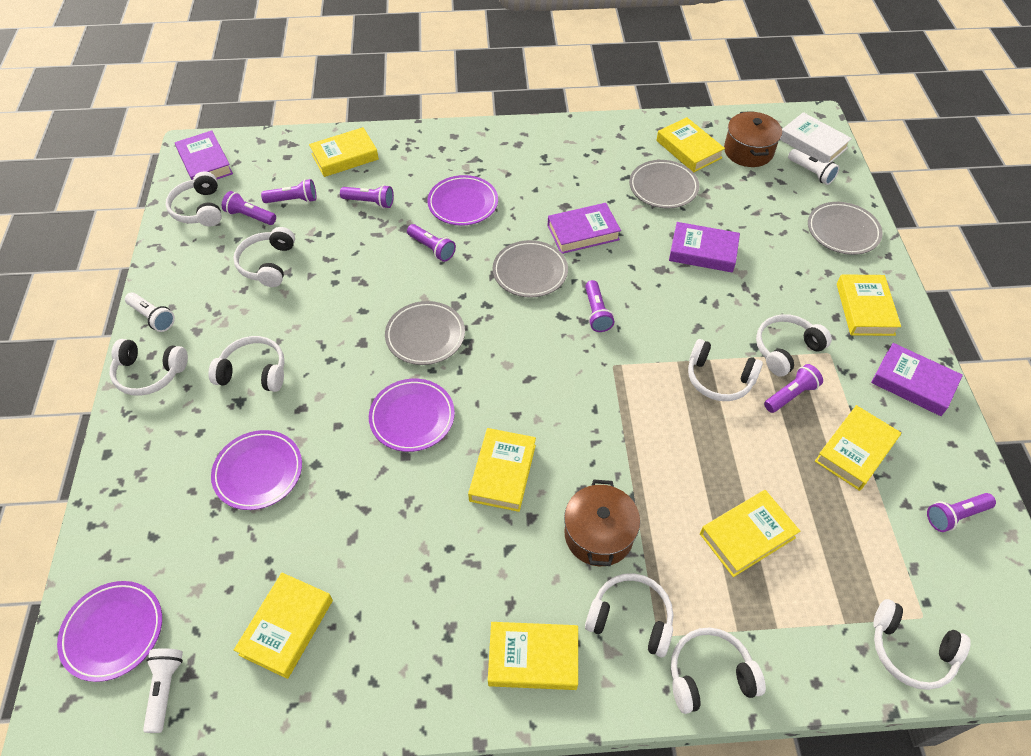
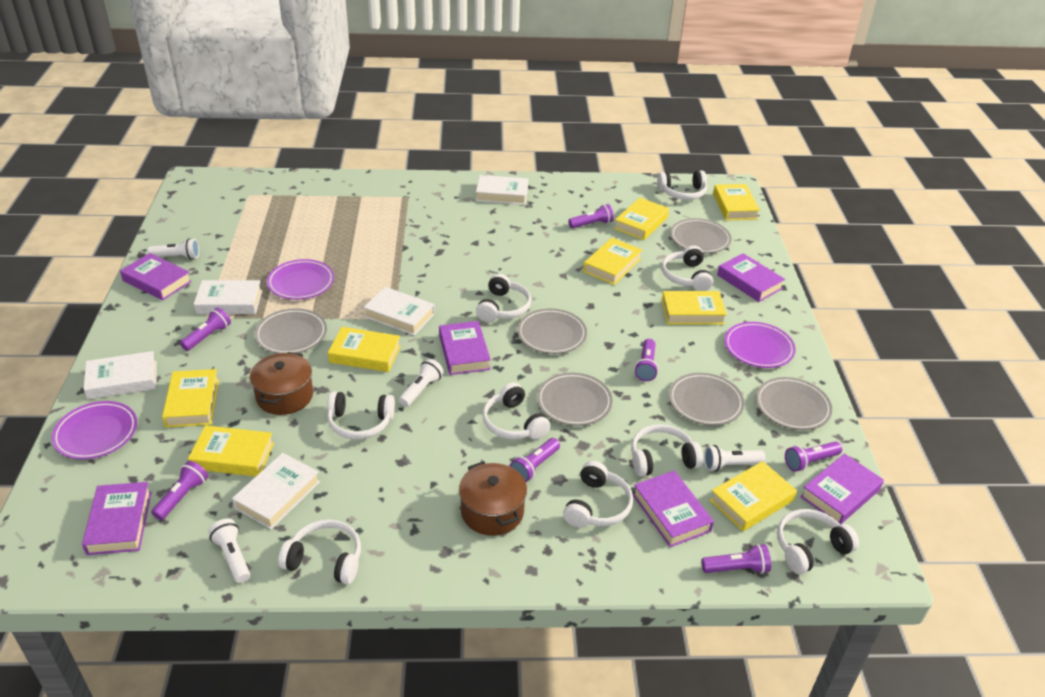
grey plate: 4 -> 6
purple book: 4 -> 6
purple plate: 4 -> 3
white book: 1 -> 5
white flashlight: 3 -> 4

